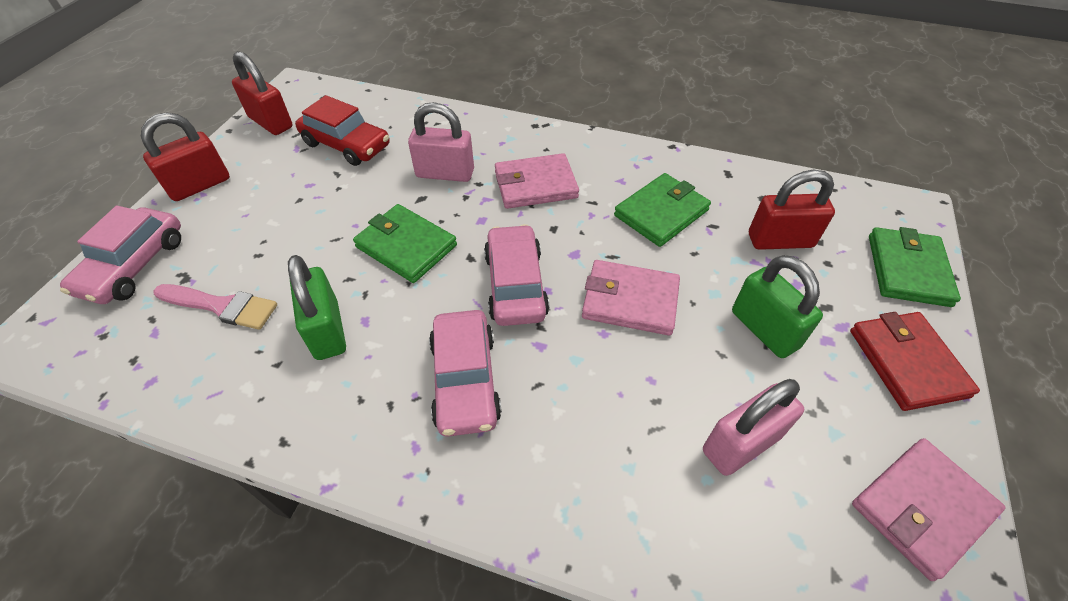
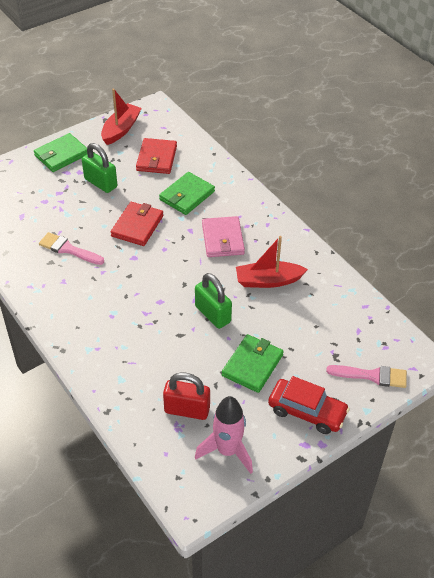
pink brush: 1 -> 2
pink car: 3 -> 0
pink padlock: 2 -> 0
pink rocket: 0 -> 1
pink wallet: 3 -> 1
red boat: 0 -> 2
red padlock: 3 -> 1
red wallet: 1 -> 2

